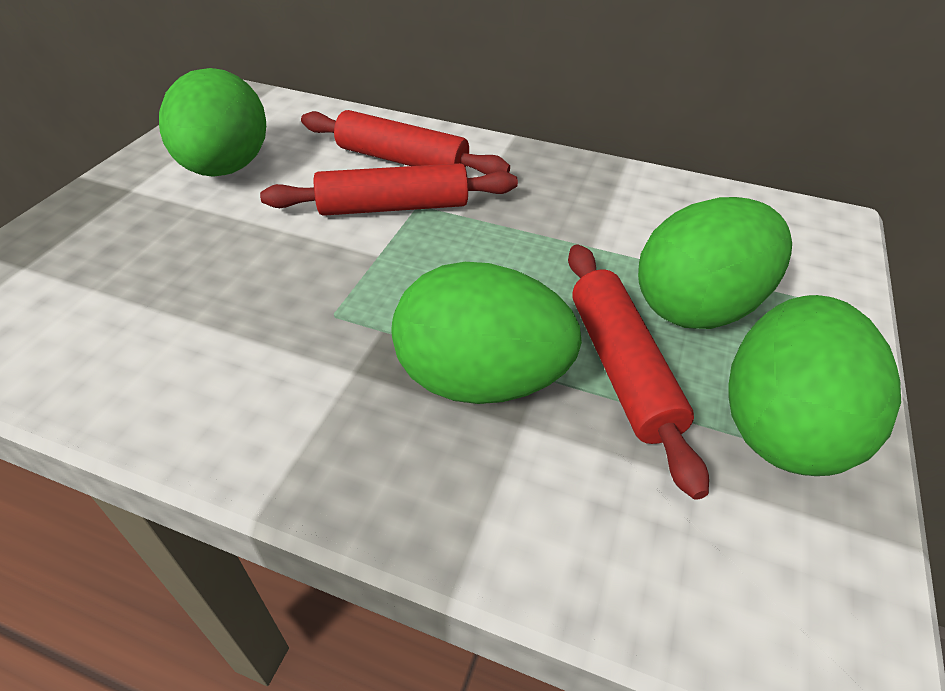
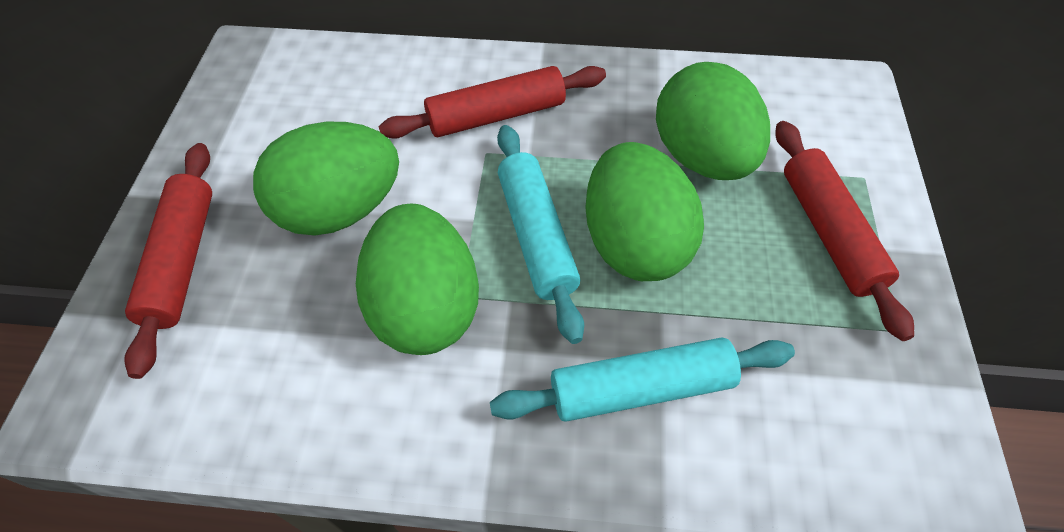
turquoise rolling pin: 0 -> 2

